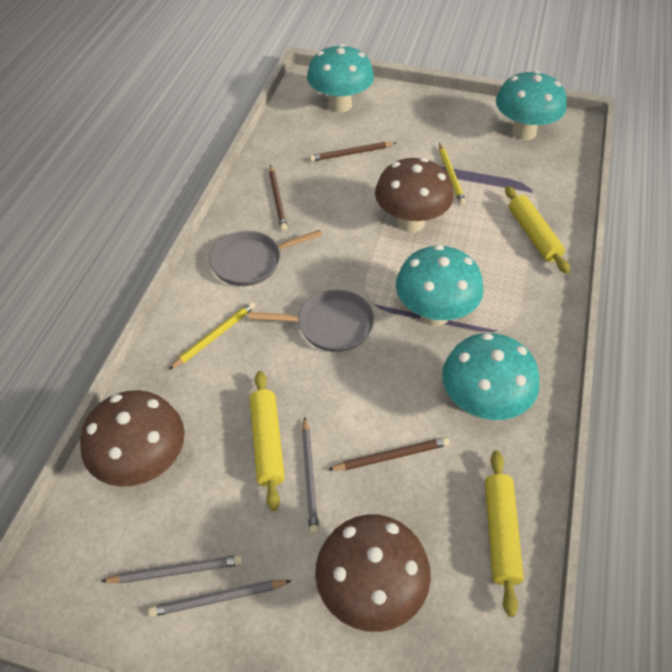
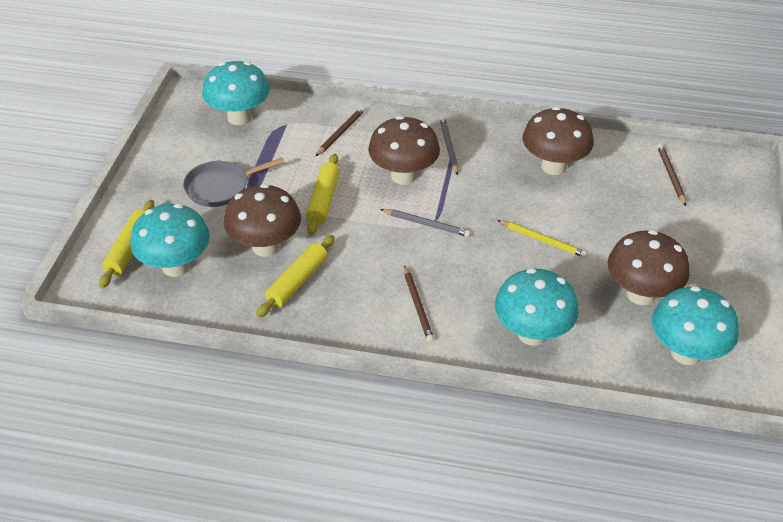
brown mushroom: 3 -> 4
grey pan: 2 -> 1
grey pencil: 3 -> 2
yellow pencil: 2 -> 1

